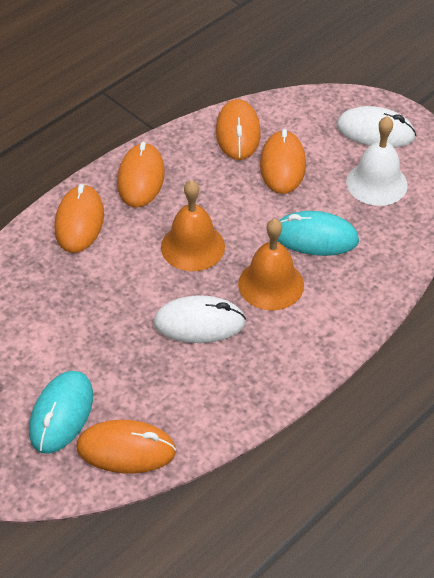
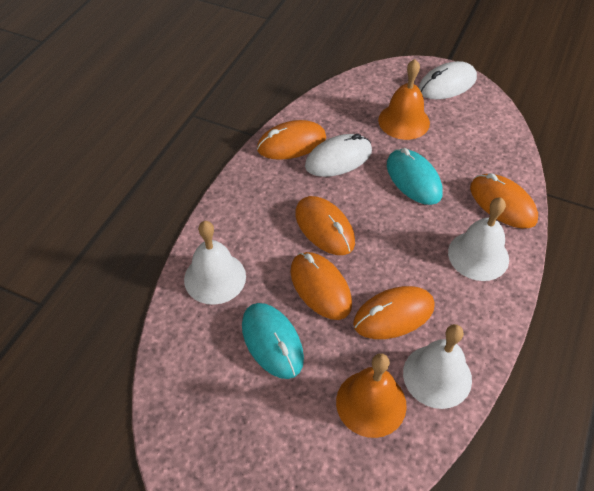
white bell: 1 -> 3

